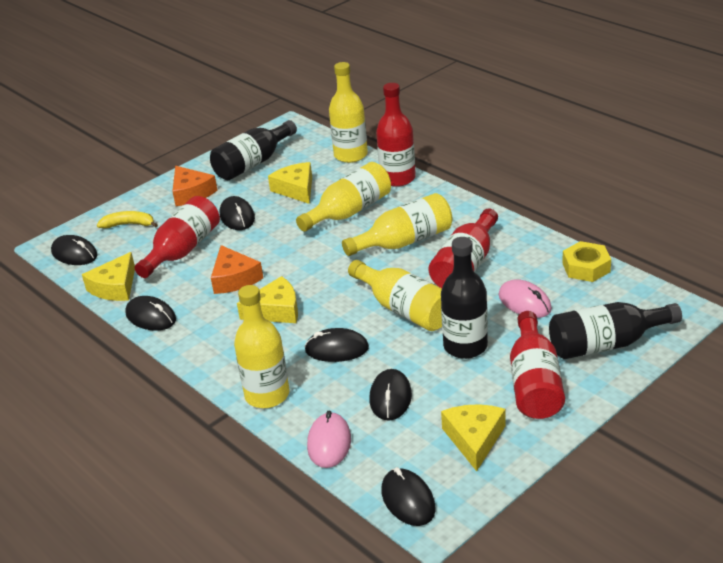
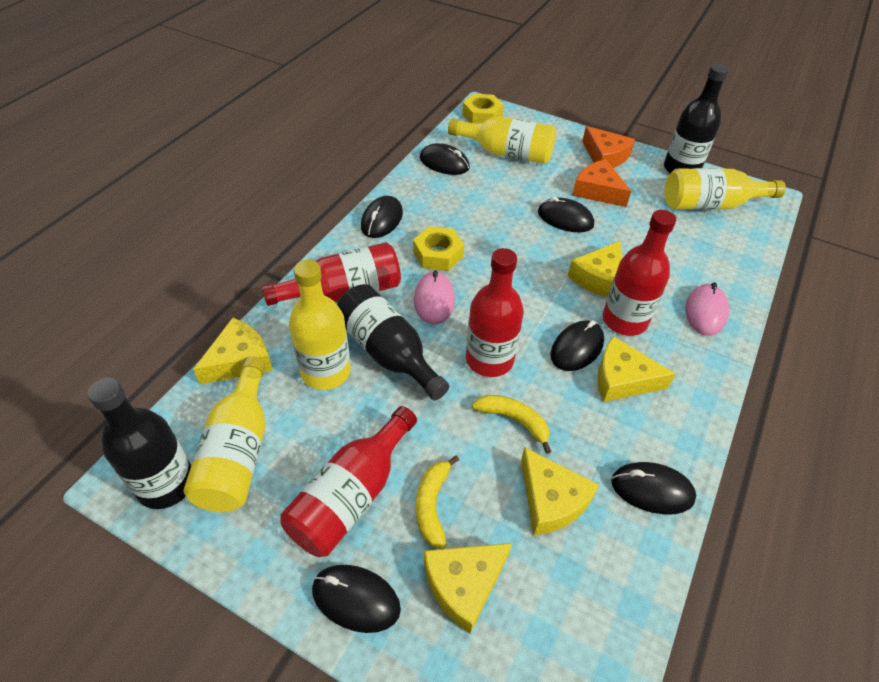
yellow banana: 1 -> 2
yellow bottle: 5 -> 4
yellow cheese: 4 -> 5
yellow nut: 1 -> 2

